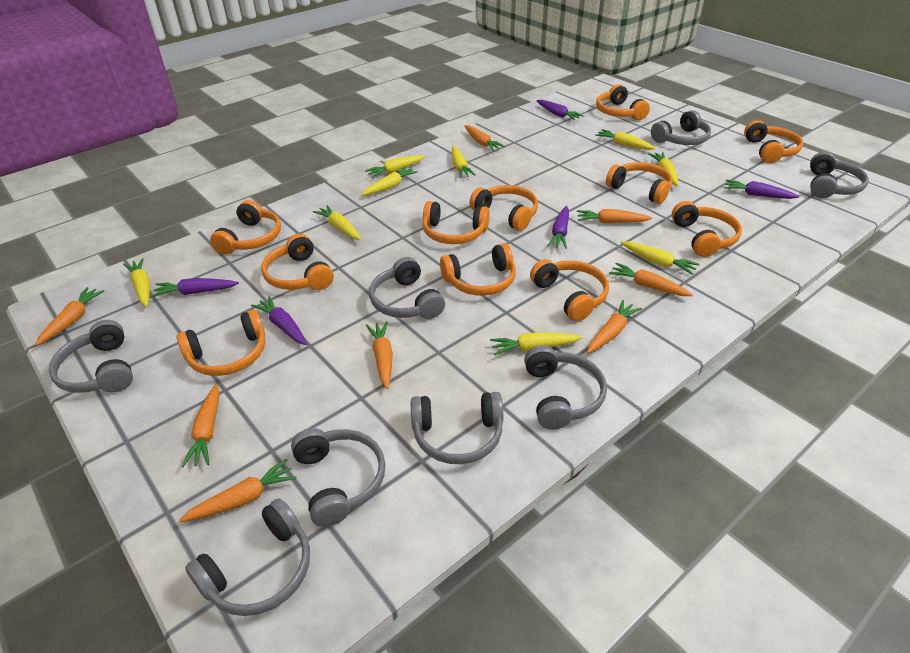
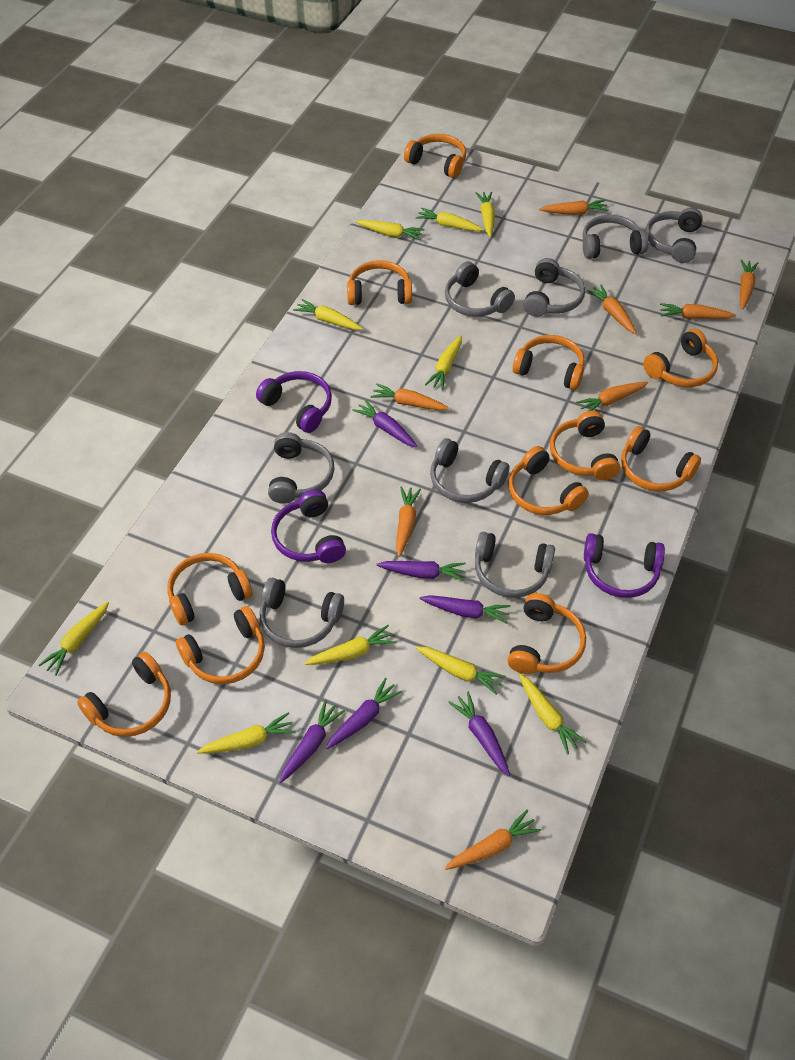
purple carrot: 5 -> 6
purple headphones: 0 -> 3
yellow carrot: 9 -> 10

